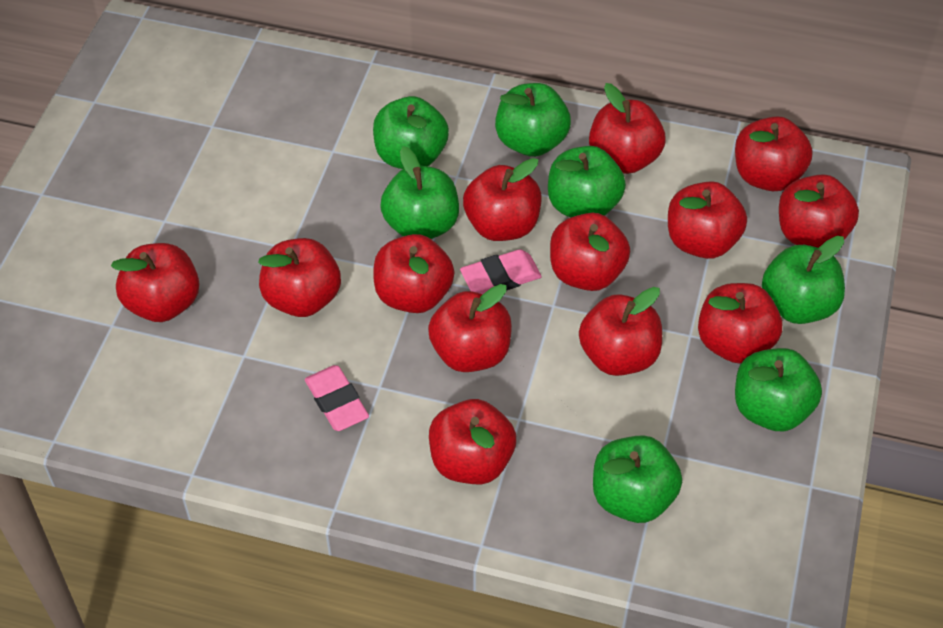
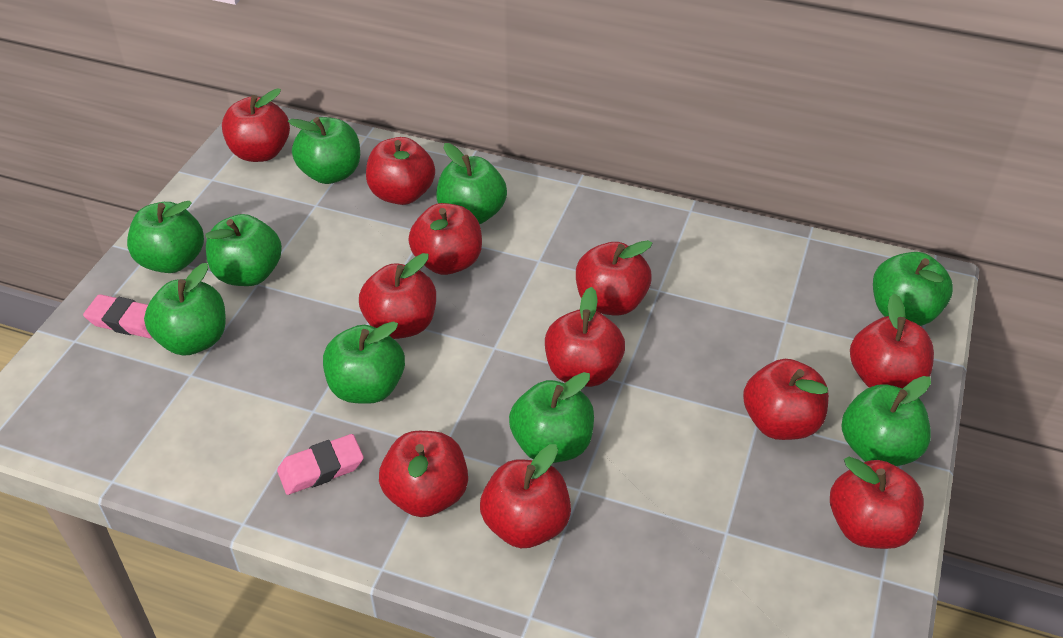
green apple: 7 -> 9
red apple: 13 -> 11

